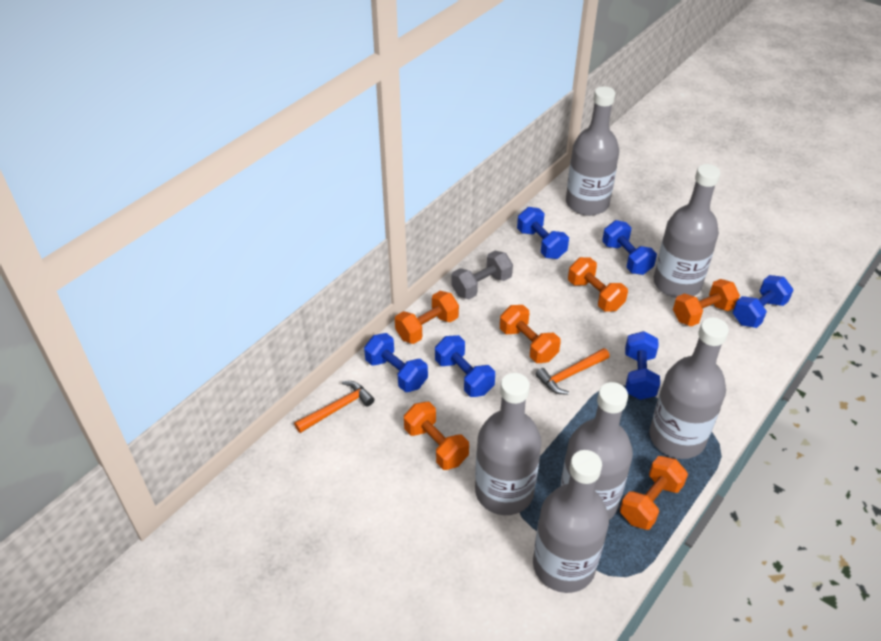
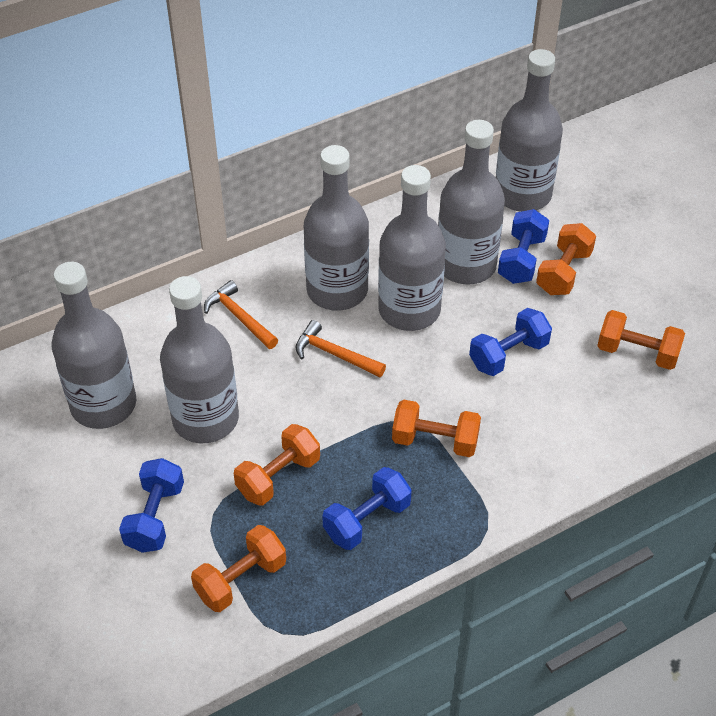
blue dumbbell: 6 -> 4
grey dumbbell: 1 -> 0
orange dumbbell: 6 -> 5

